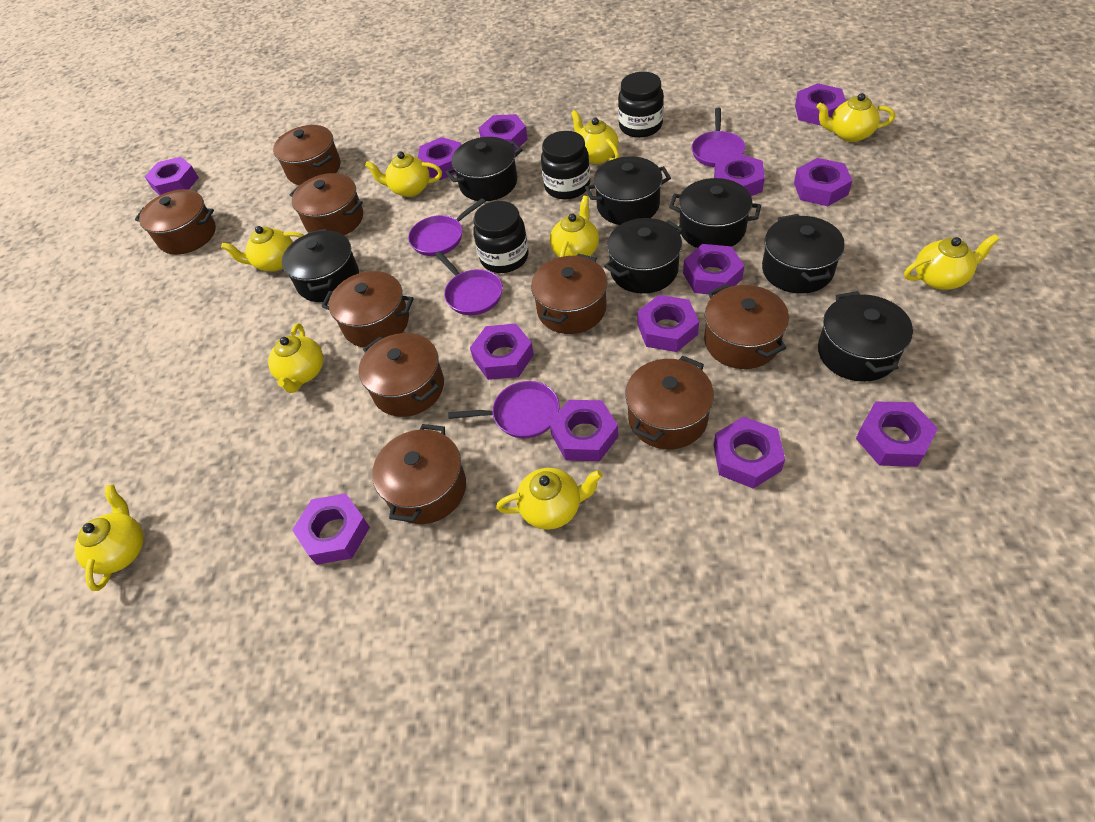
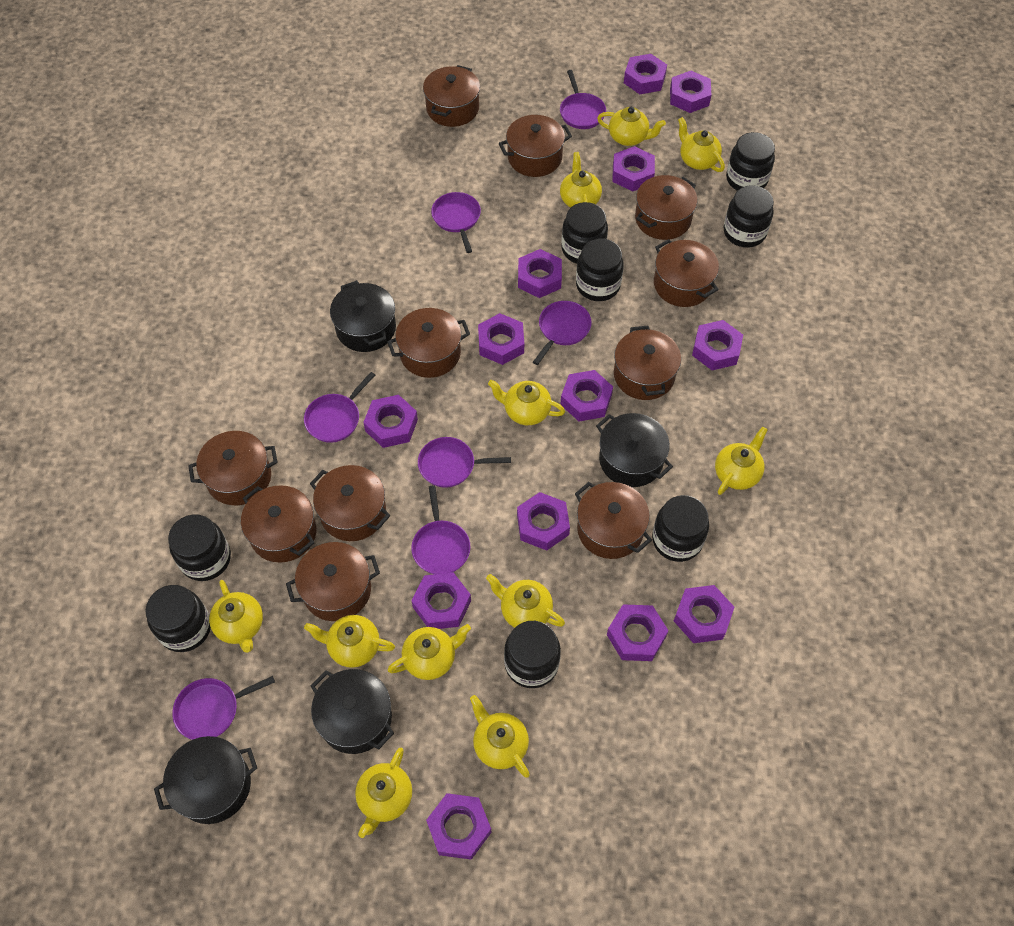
black jar: 3 -> 8
black pot: 7 -> 4
brown pot: 9 -> 11
purple pan: 4 -> 7
yellow teapot: 9 -> 11

